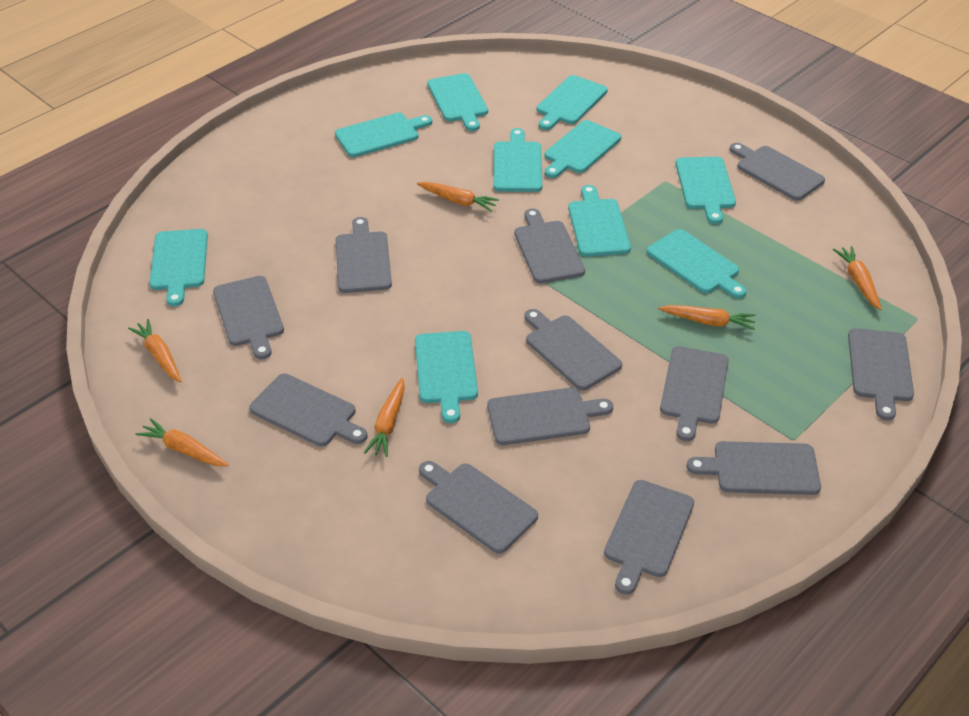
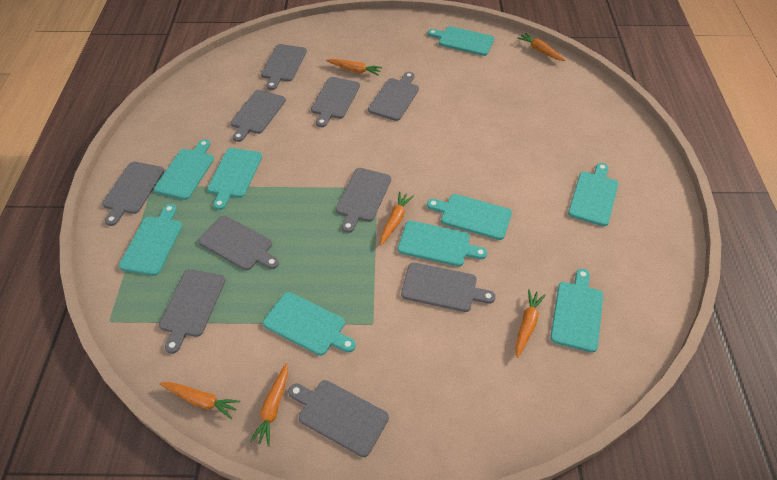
grey cutting board: 12 -> 10
turquoise cutting board: 10 -> 9

